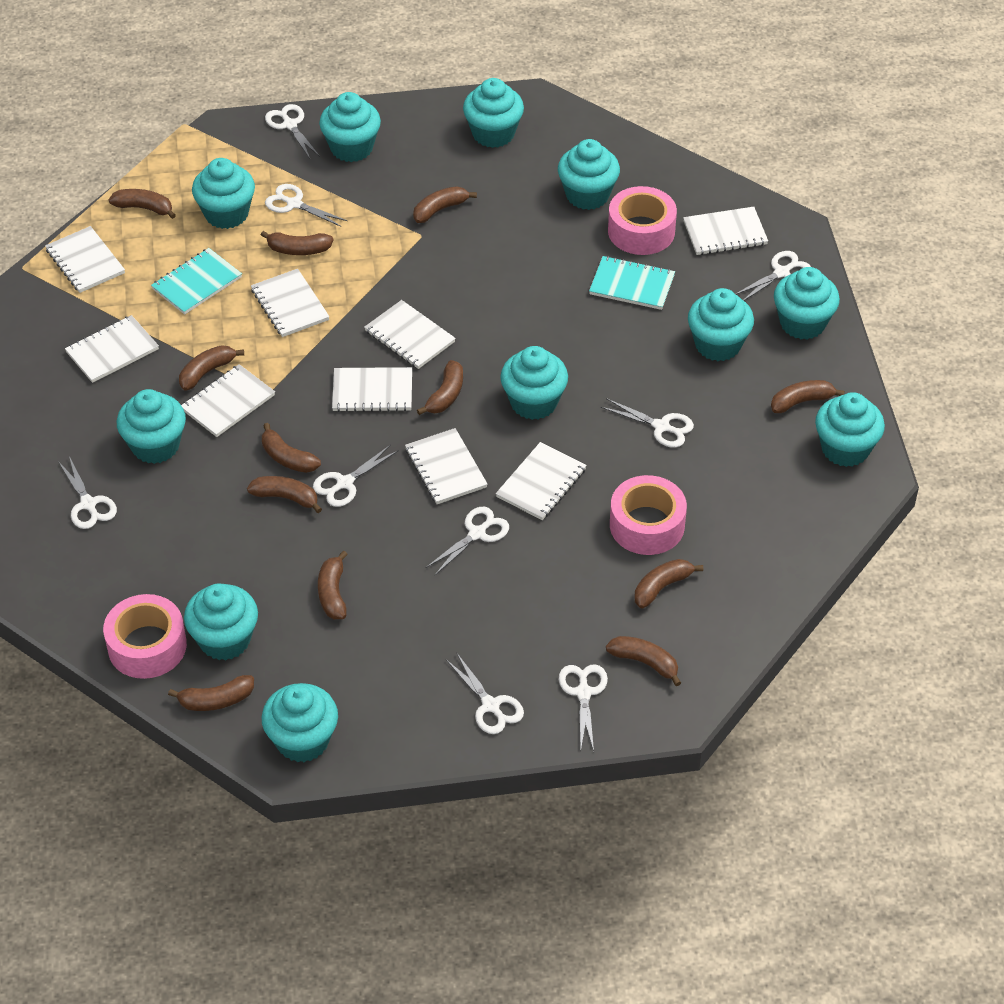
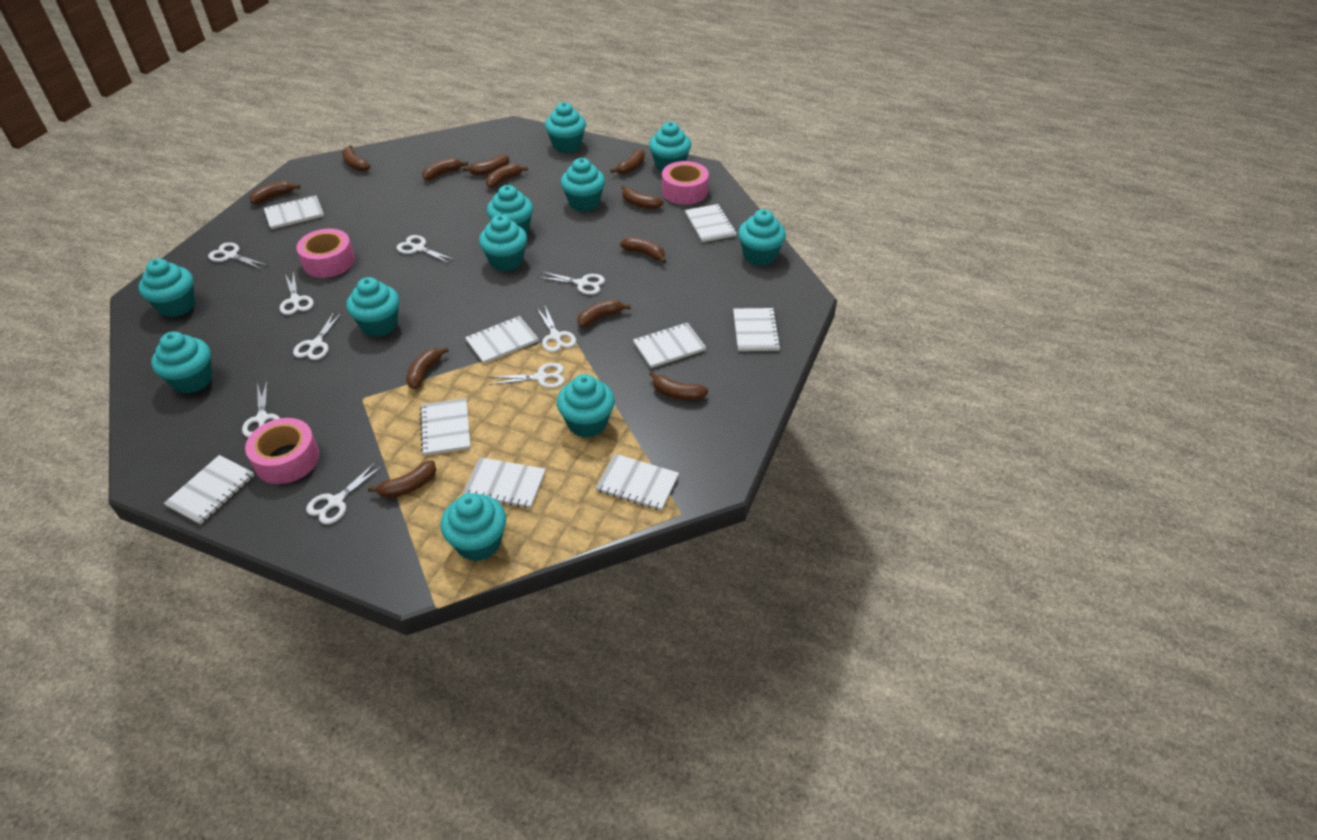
turquoise notebook: 2 -> 0

